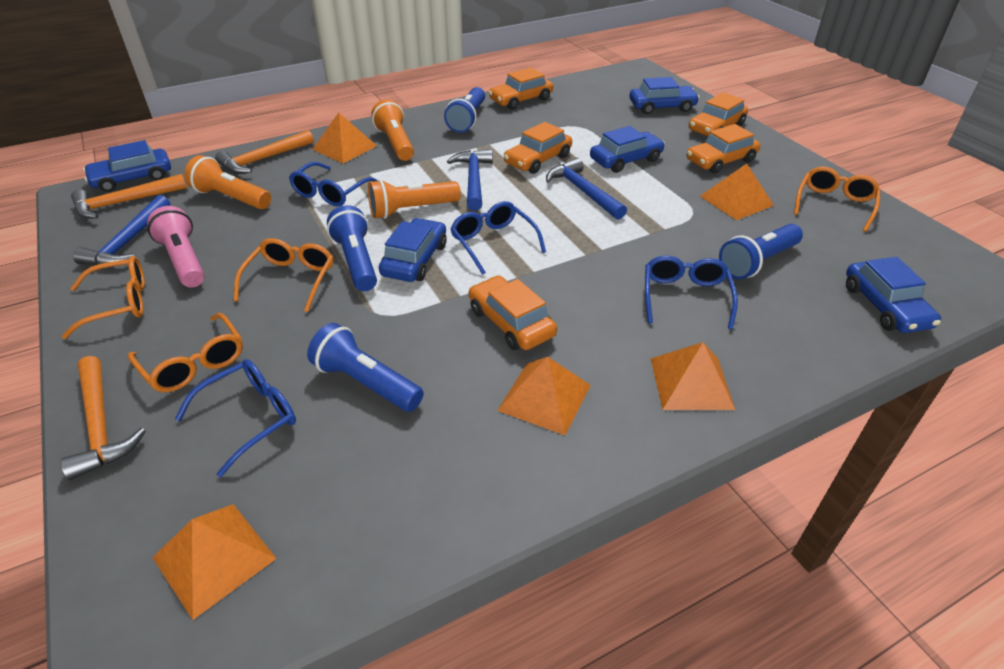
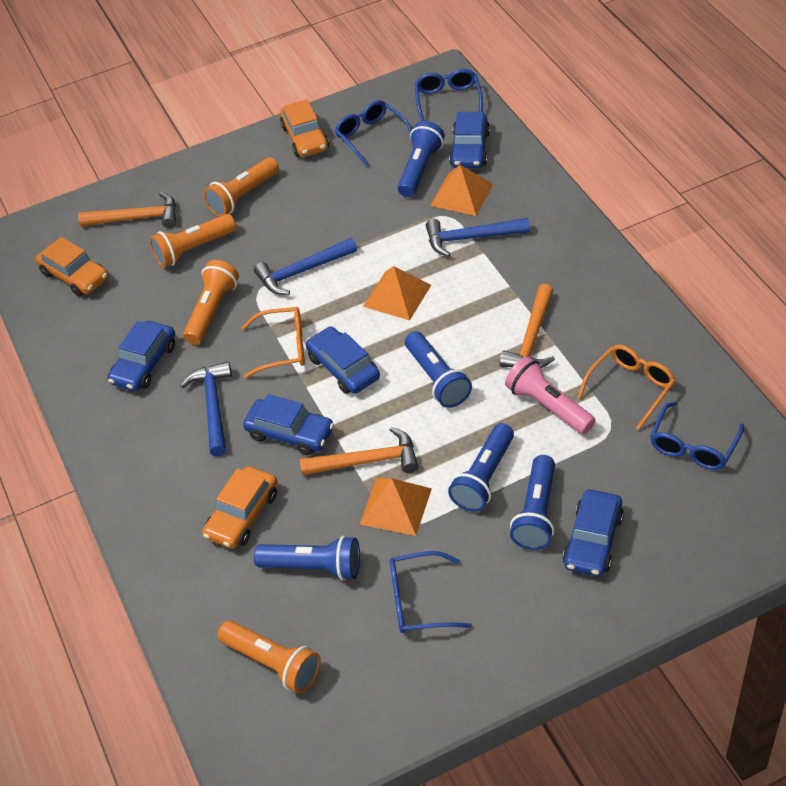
blue flashlight: 4 -> 5
orange car: 5 -> 3
orange flashlight: 3 -> 4
orange glasses: 4 -> 2
orange pyramid: 5 -> 3

